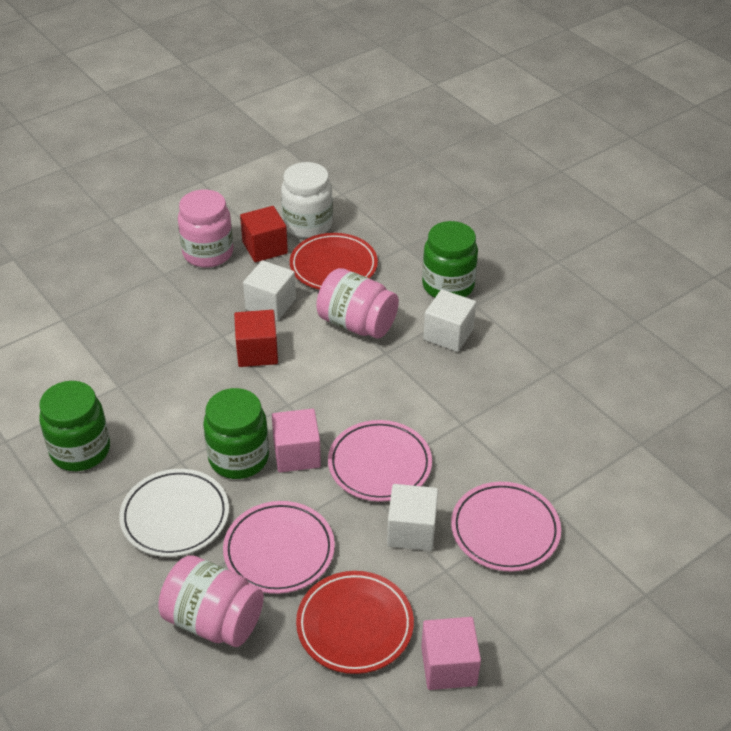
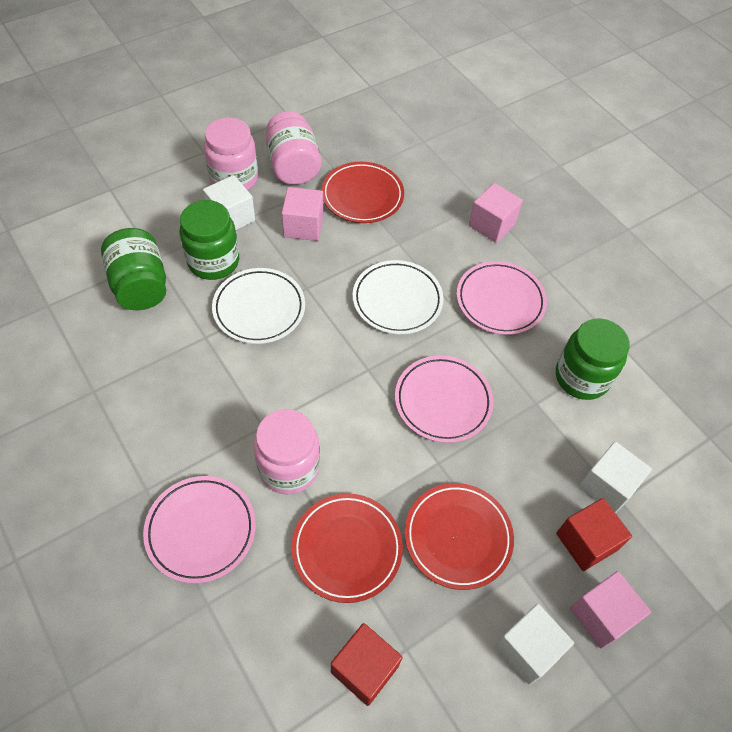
pink cube: 2 -> 3
red plate: 2 -> 3
white jar: 1 -> 0
white plate: 1 -> 2

